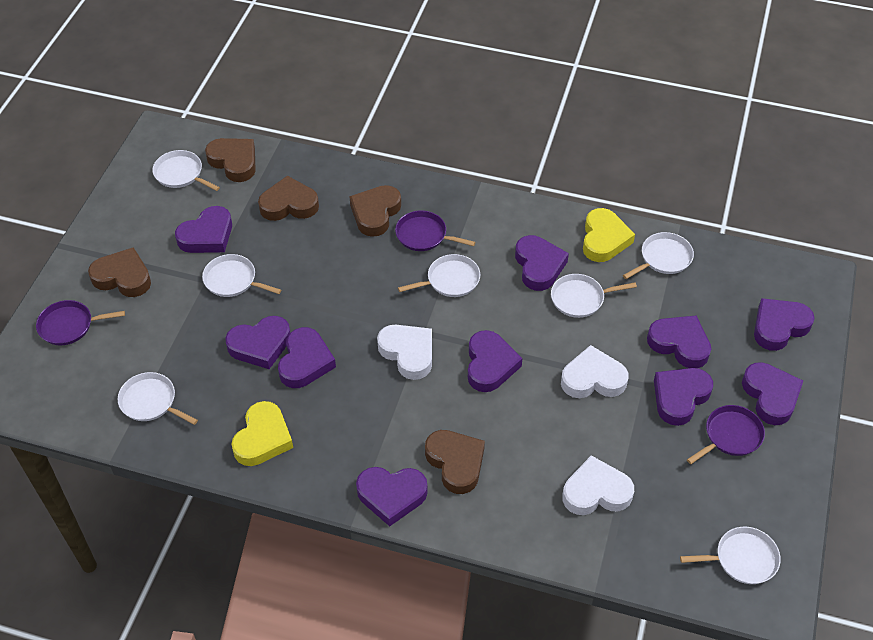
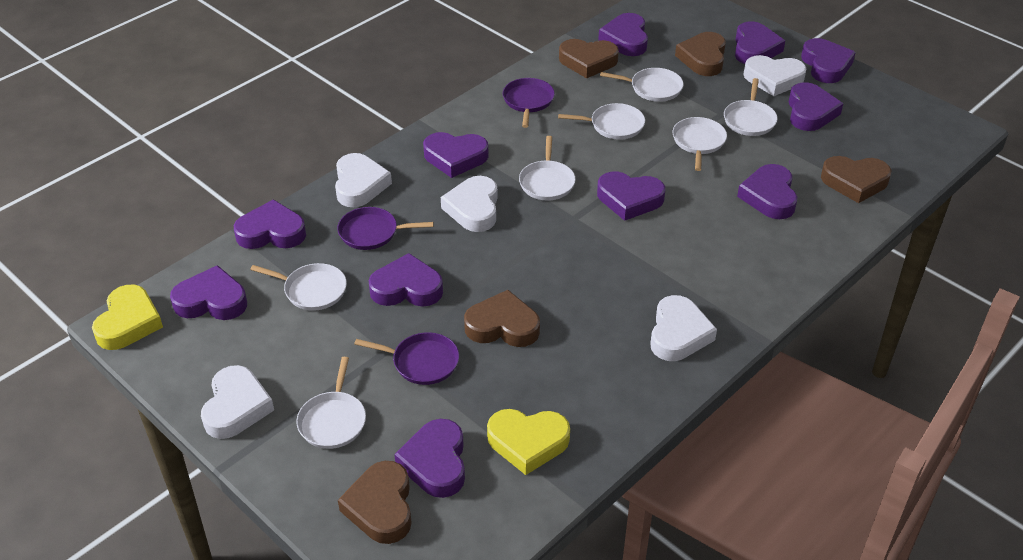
purple heart: 10 -> 11
white heart: 3 -> 5

